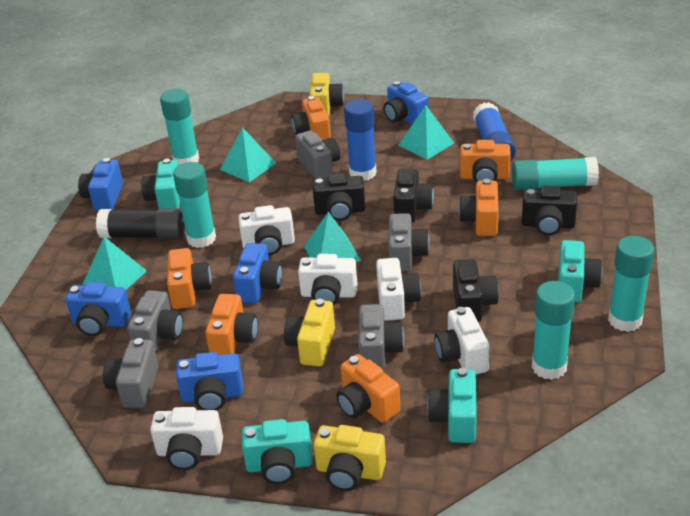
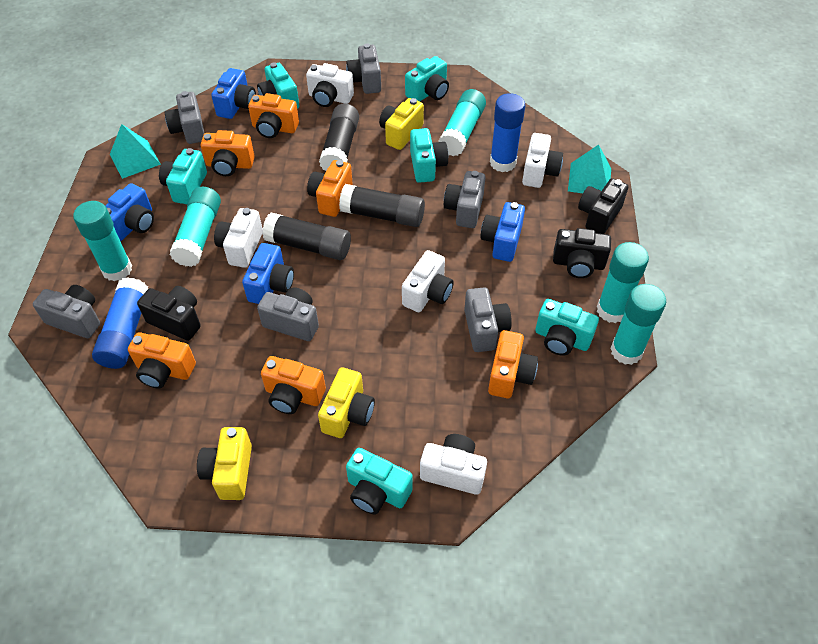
black camera: 4 -> 3
black glue stick: 1 -> 3
blue camera: 5 -> 4
grey camera: 5 -> 6
turquoise camera: 4 -> 6
turquoise pyramid: 4 -> 2

